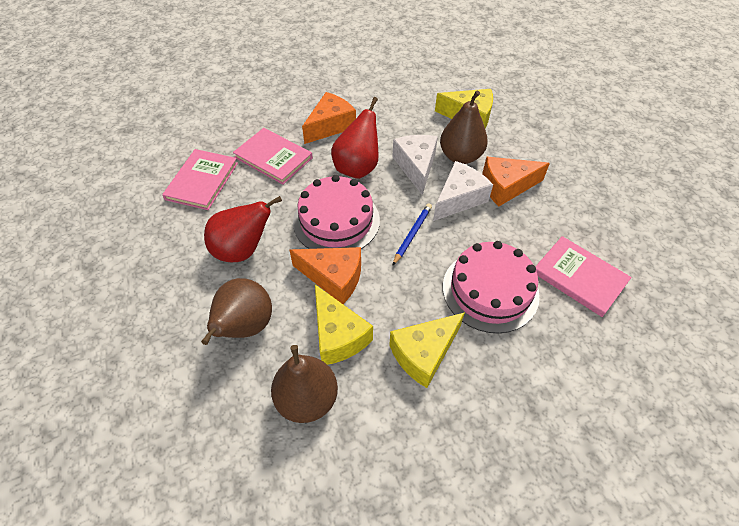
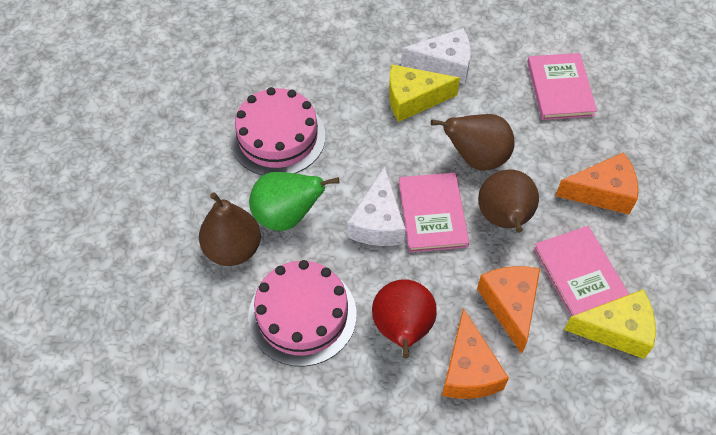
blue pencil: 1 -> 0
green pear: 0 -> 1
red pear: 2 -> 1
yellow cheese: 3 -> 2

